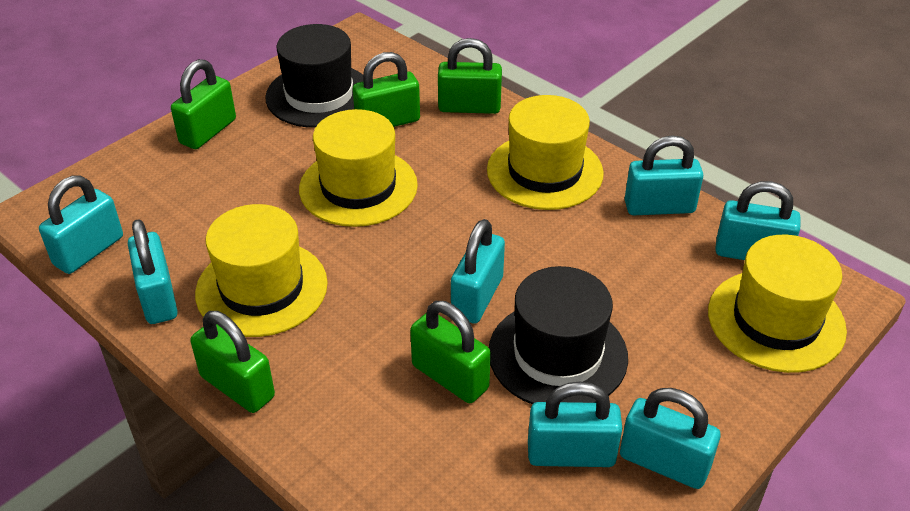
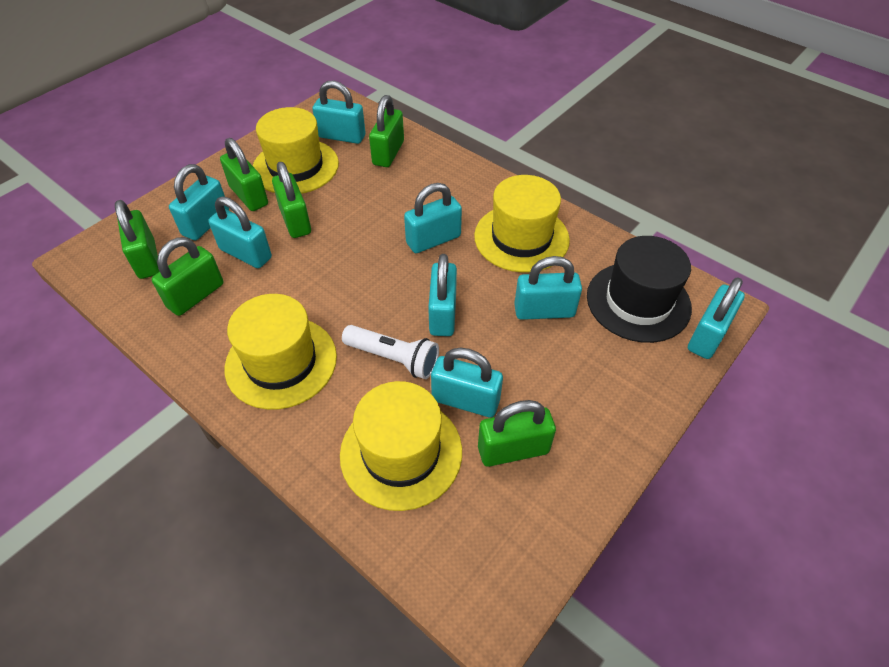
black hat: 2 -> 1
green padlock: 5 -> 6
turquoise padlock: 7 -> 8
white flashlight: 0 -> 1

